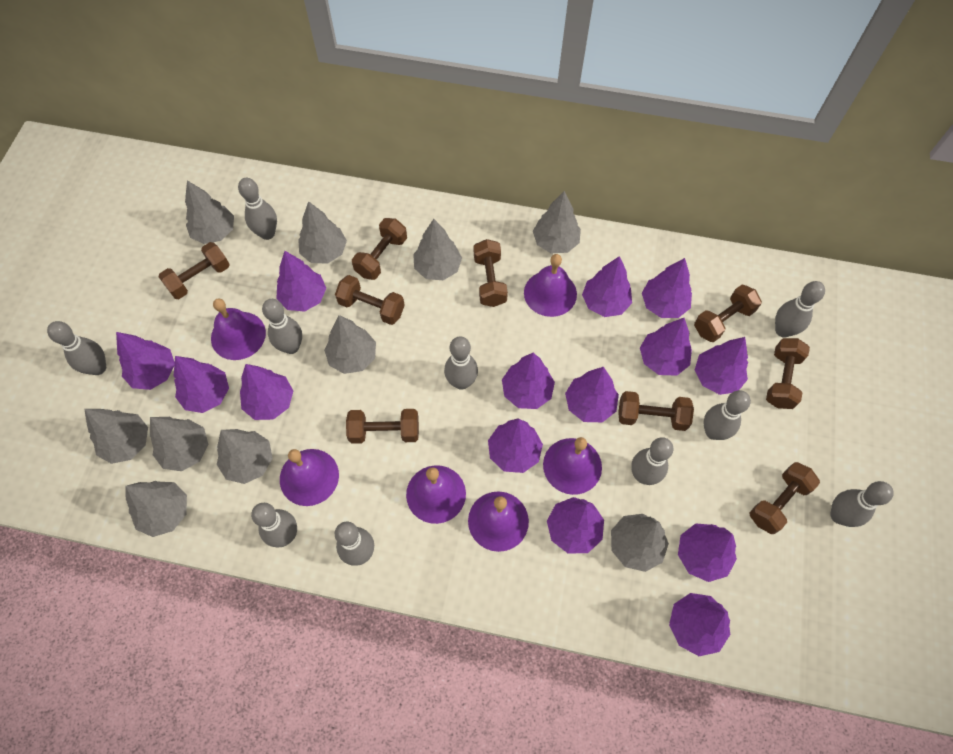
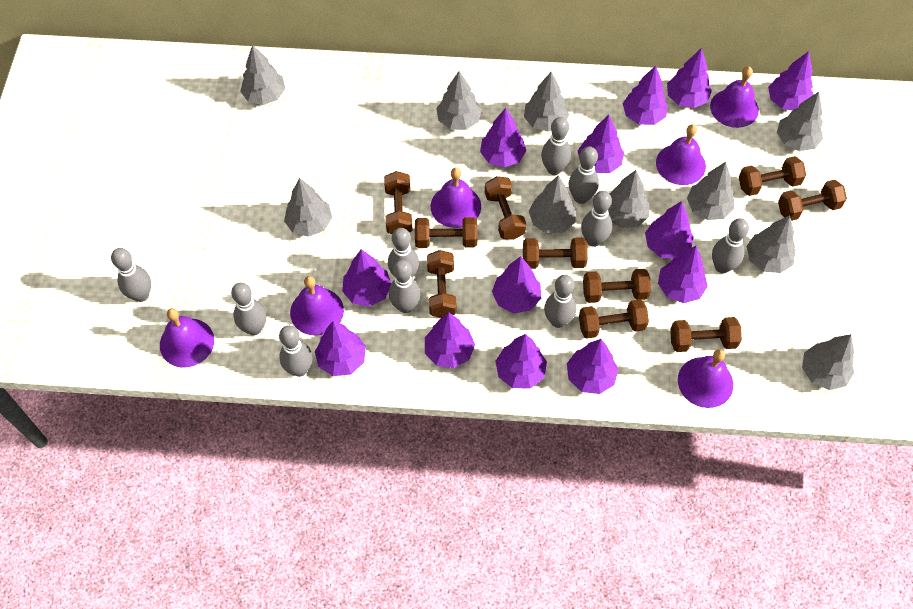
brown dumbbell: 9 -> 10
purple tree: 14 -> 13

